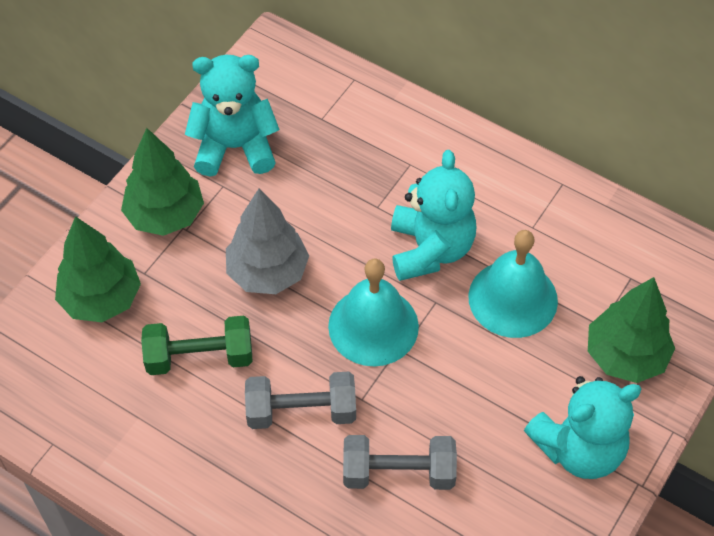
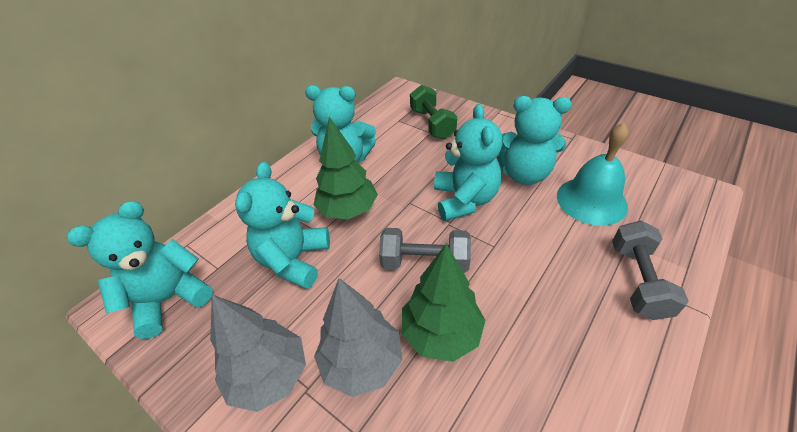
green tree: 3 -> 2
grey tree: 1 -> 2
turquoise bell: 2 -> 1
turquoise teddy bear: 3 -> 5

